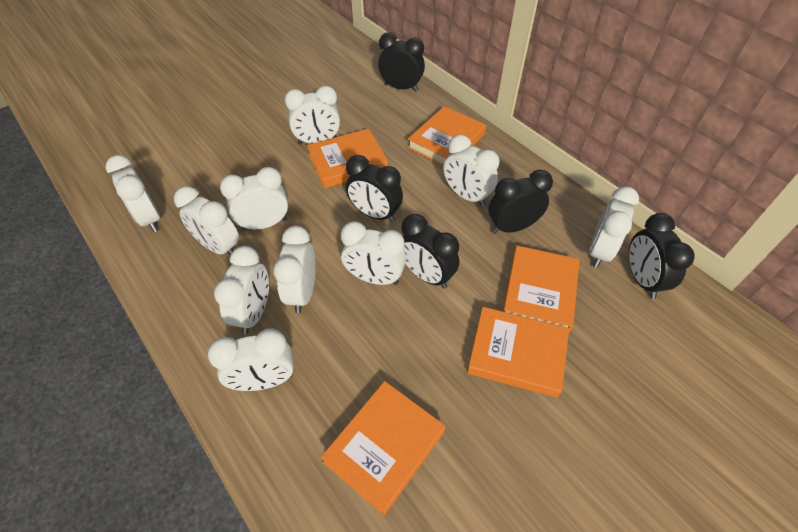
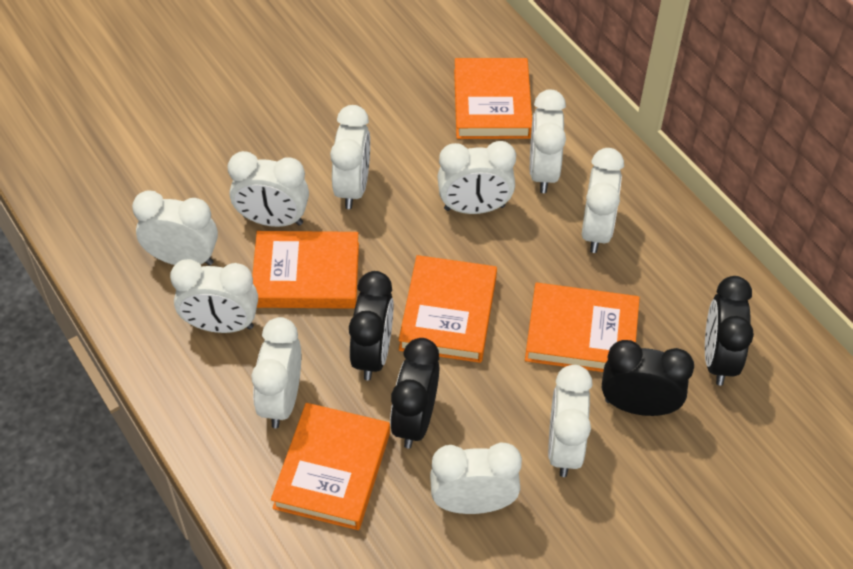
black clock: 5 -> 4

